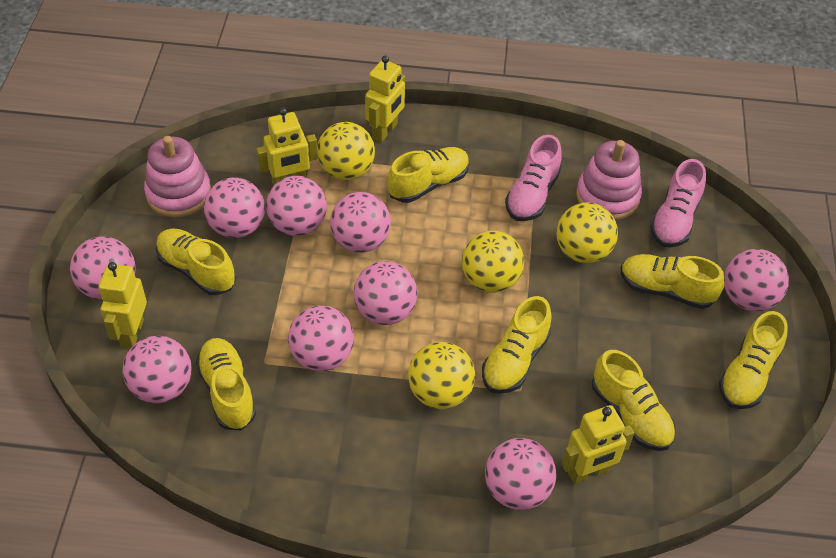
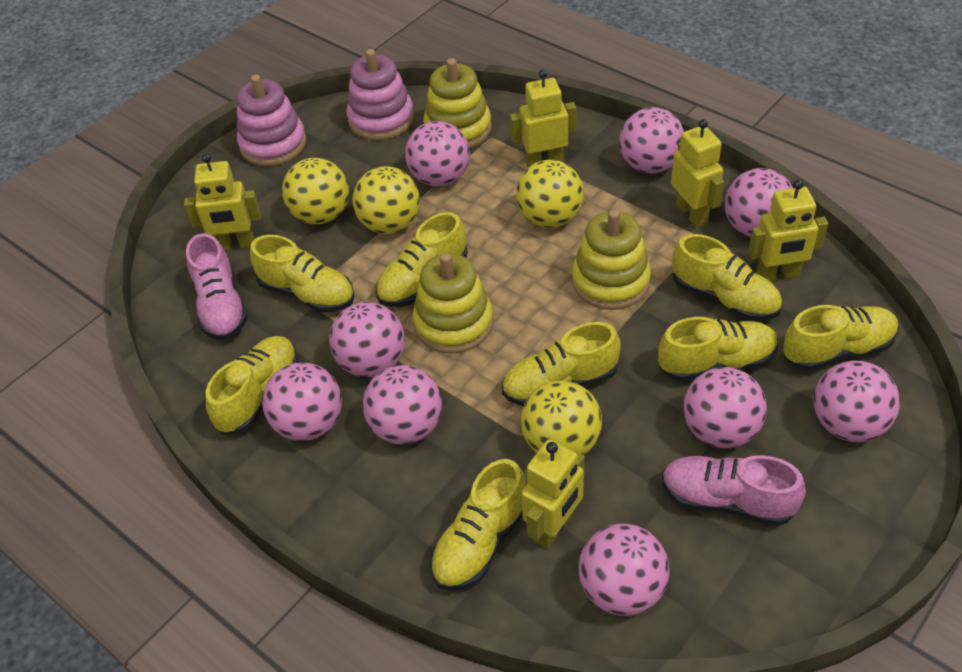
yellow robot: 4 -> 5
yellow shoe: 7 -> 8
yellow stacking toy: 0 -> 3

